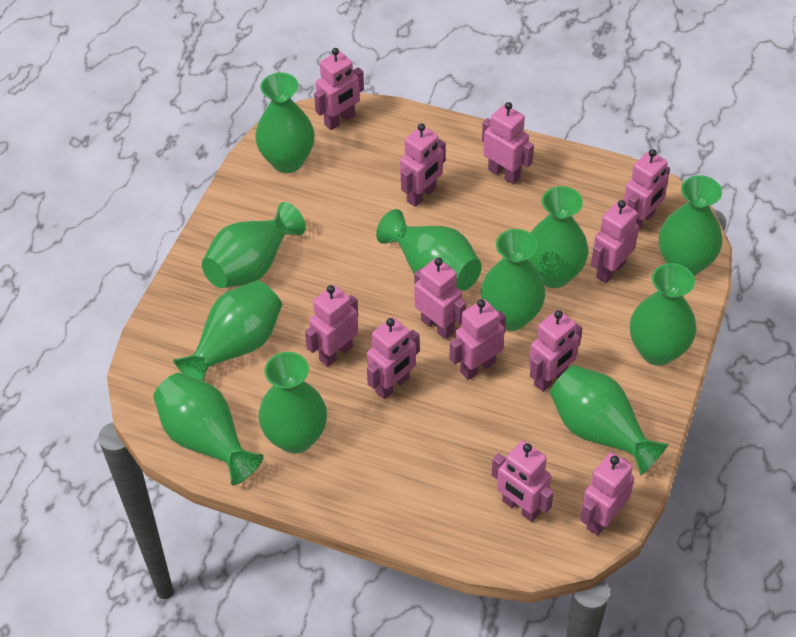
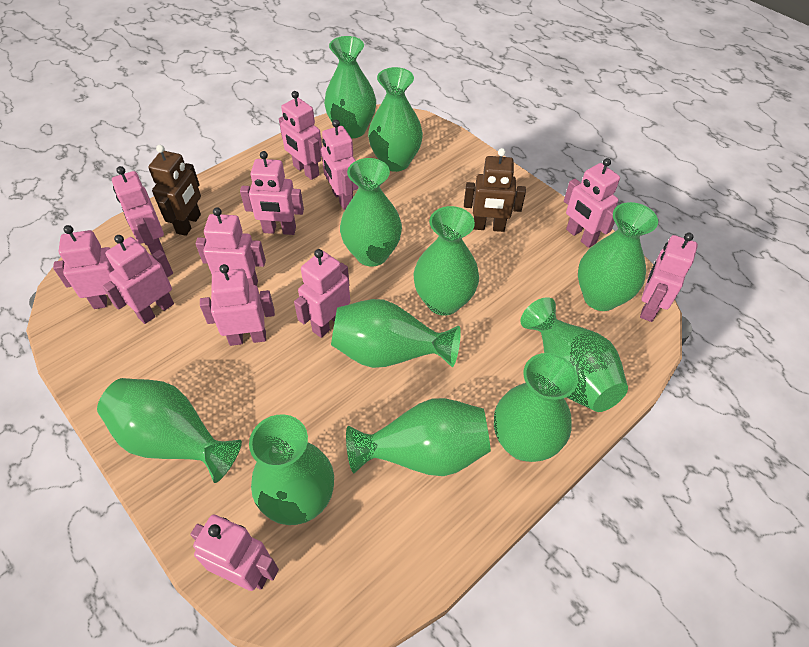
brown robot: 0 -> 2

